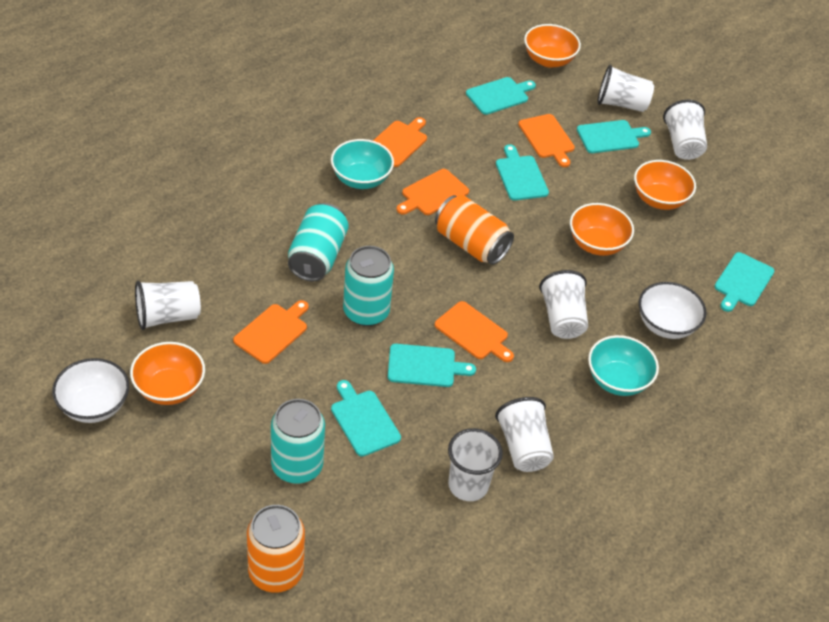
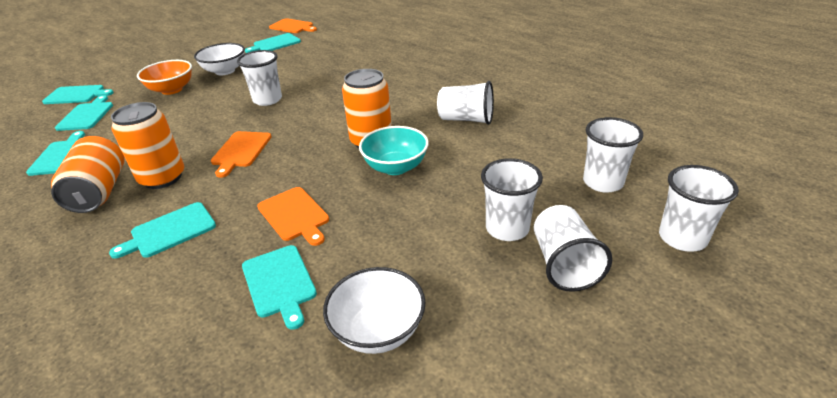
orange bowl: 4 -> 1
orange can: 2 -> 3
orange cutting board: 5 -> 3
turquoise bowl: 2 -> 1
turquoise can: 3 -> 0

